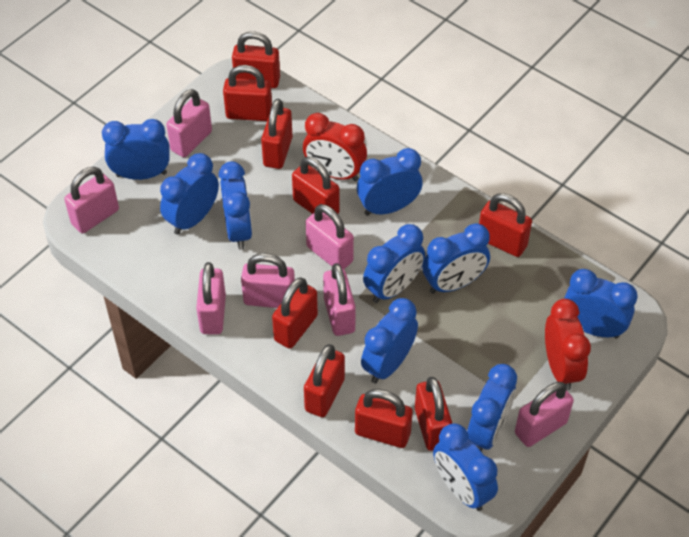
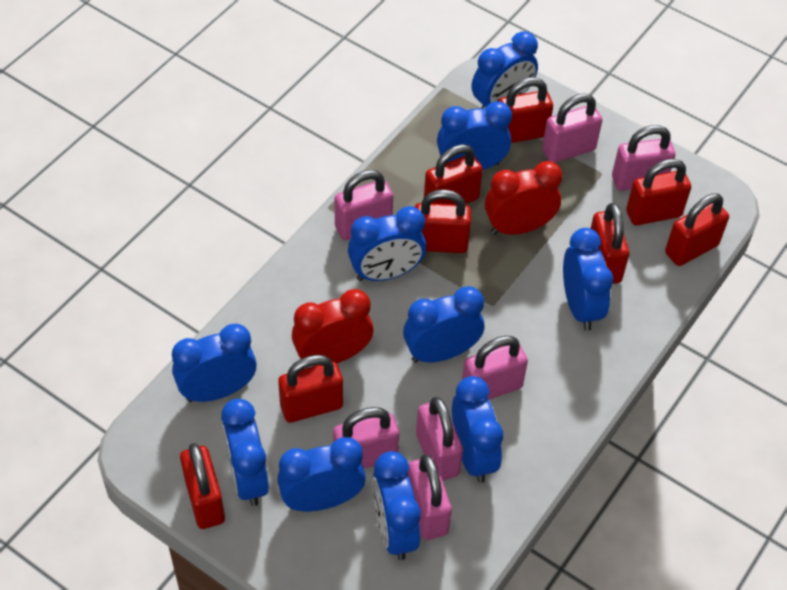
red padlock: 9 -> 8

